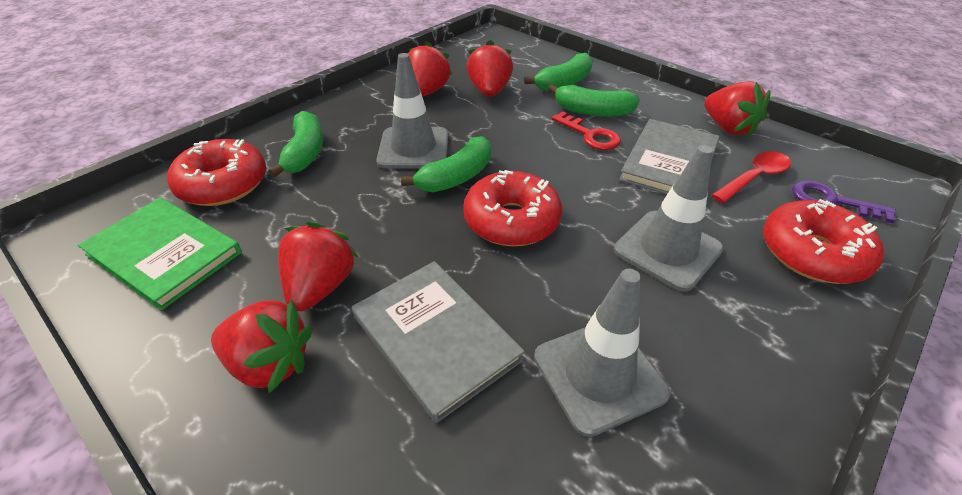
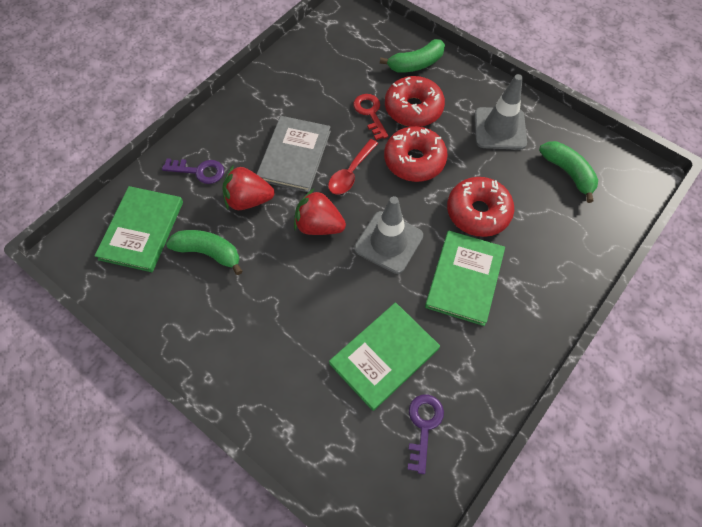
green banana: 4 -> 3
green book: 1 -> 3
grey book: 2 -> 1
grey traffic cone: 3 -> 2
purple key: 1 -> 2
red strawberry: 5 -> 2

